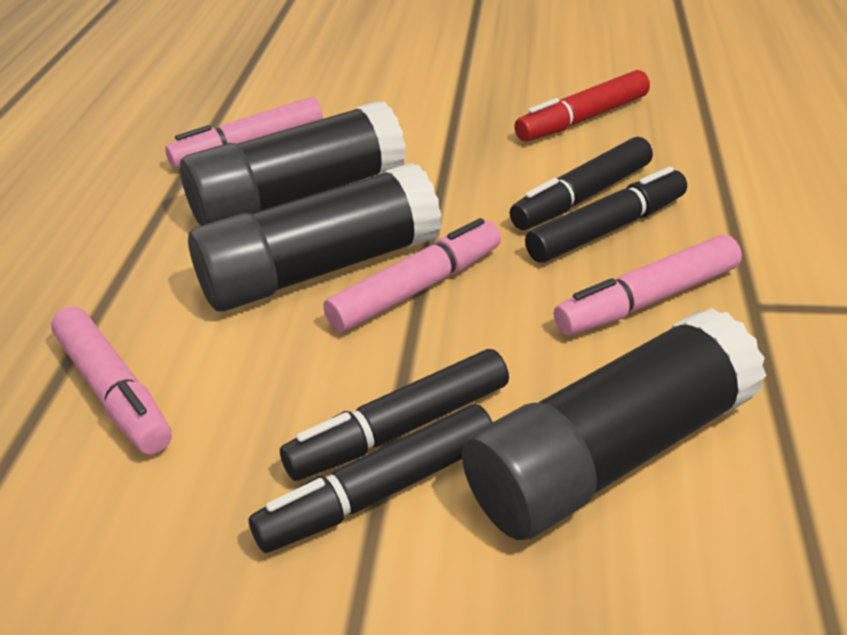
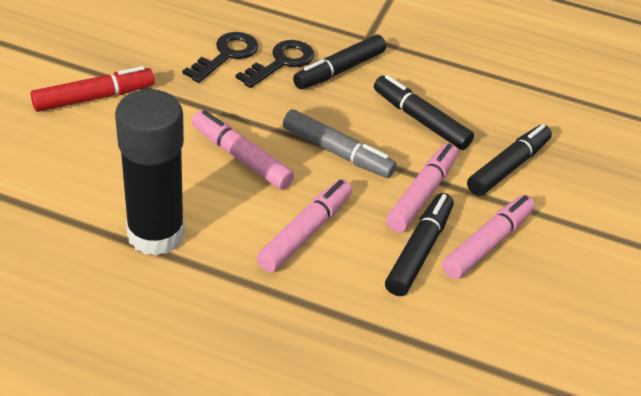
black glue stick: 3 -> 1
black key: 0 -> 2
grey marker: 0 -> 1

